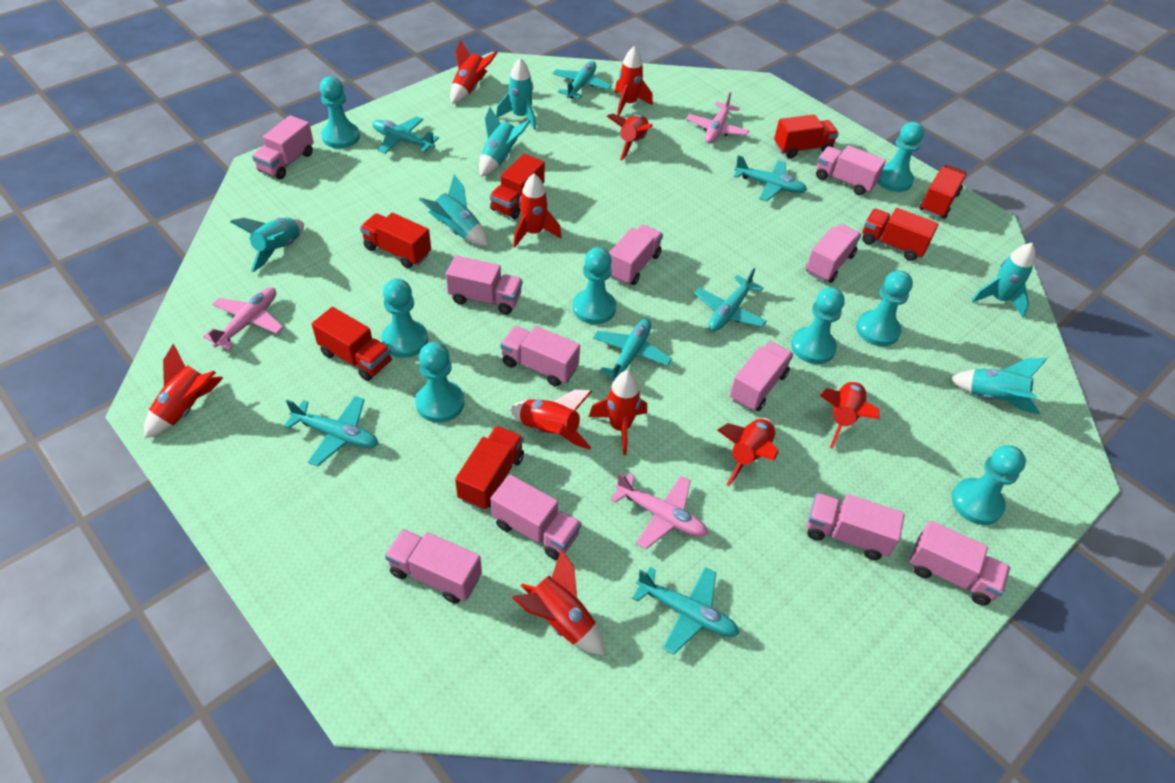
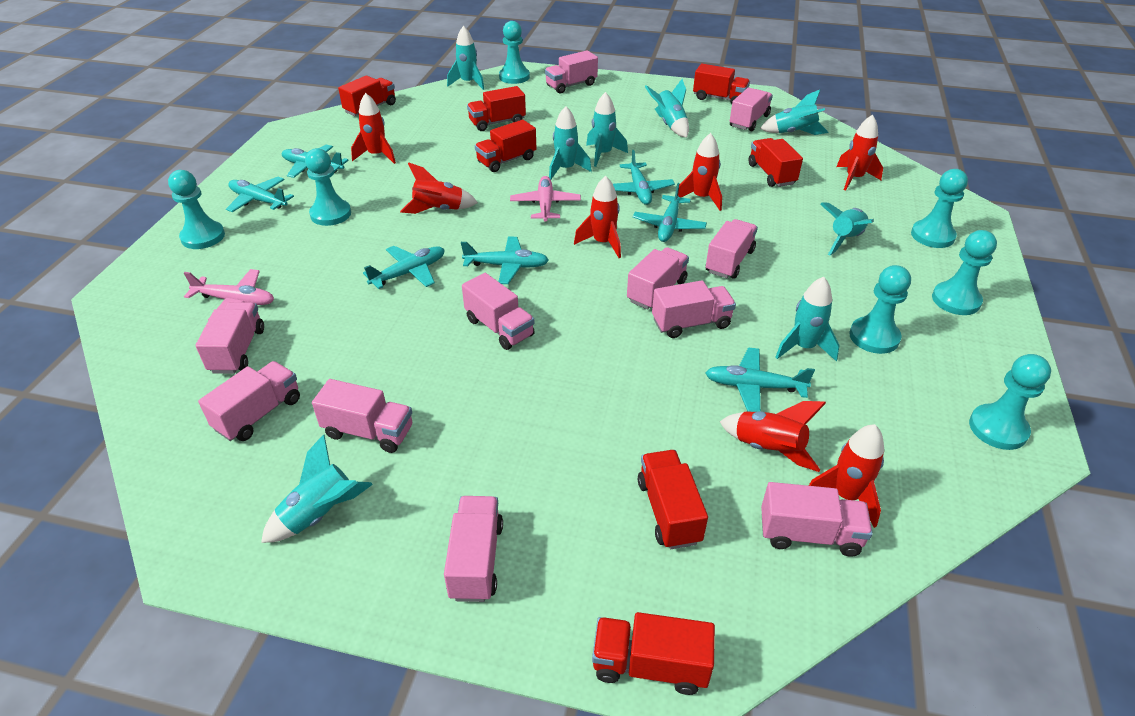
pink plane: 3 -> 2
red rocket: 10 -> 7
turquoise pawn: 8 -> 7
turquoise rocket: 6 -> 8

